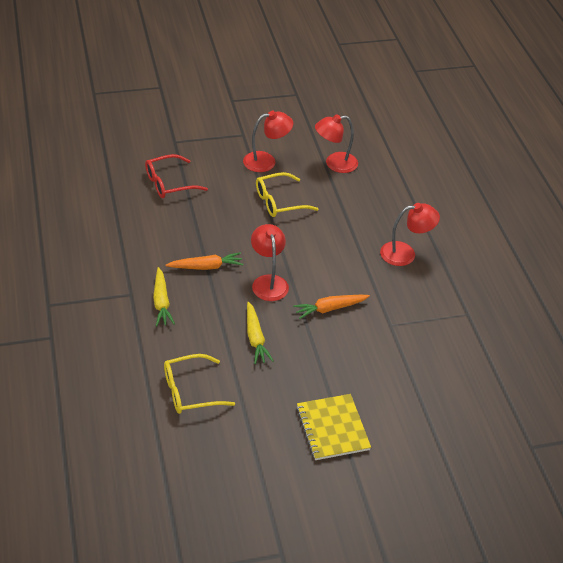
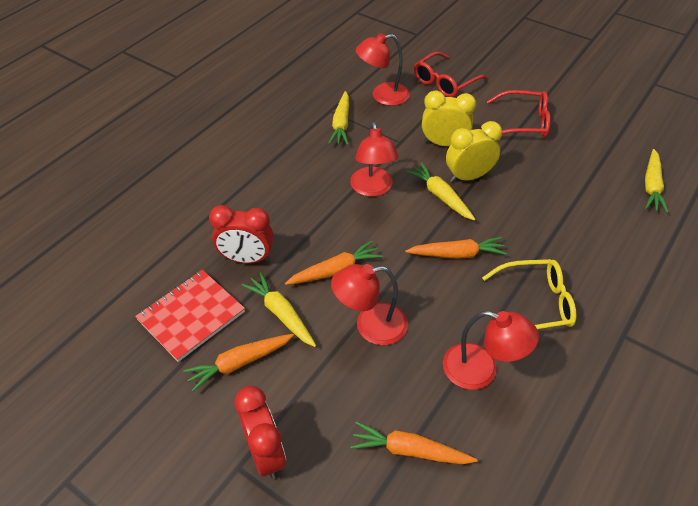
orange carrot: 2 -> 4
red clock: 0 -> 2
red glasses: 1 -> 2
red notebook: 0 -> 1
yellow carrot: 2 -> 4
yellow clock: 0 -> 2
yellow glasses: 2 -> 1
yellow notebook: 1 -> 0

